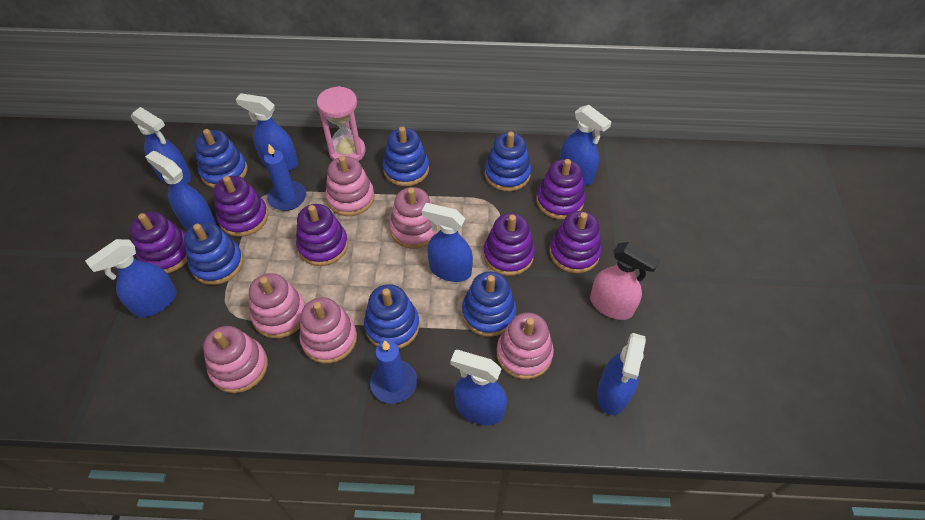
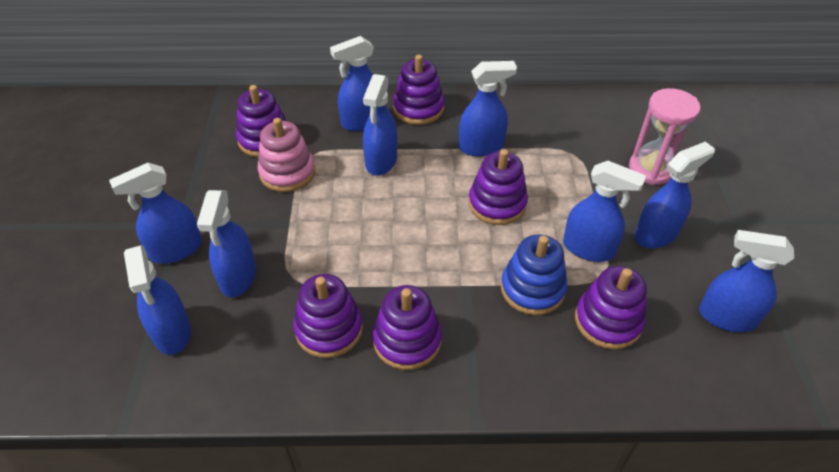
blue candle: 2 -> 0
blue spray bottle: 8 -> 9
blue stacking toy: 6 -> 1
pink spray bottle: 1 -> 0
pink stacking toy: 6 -> 1

